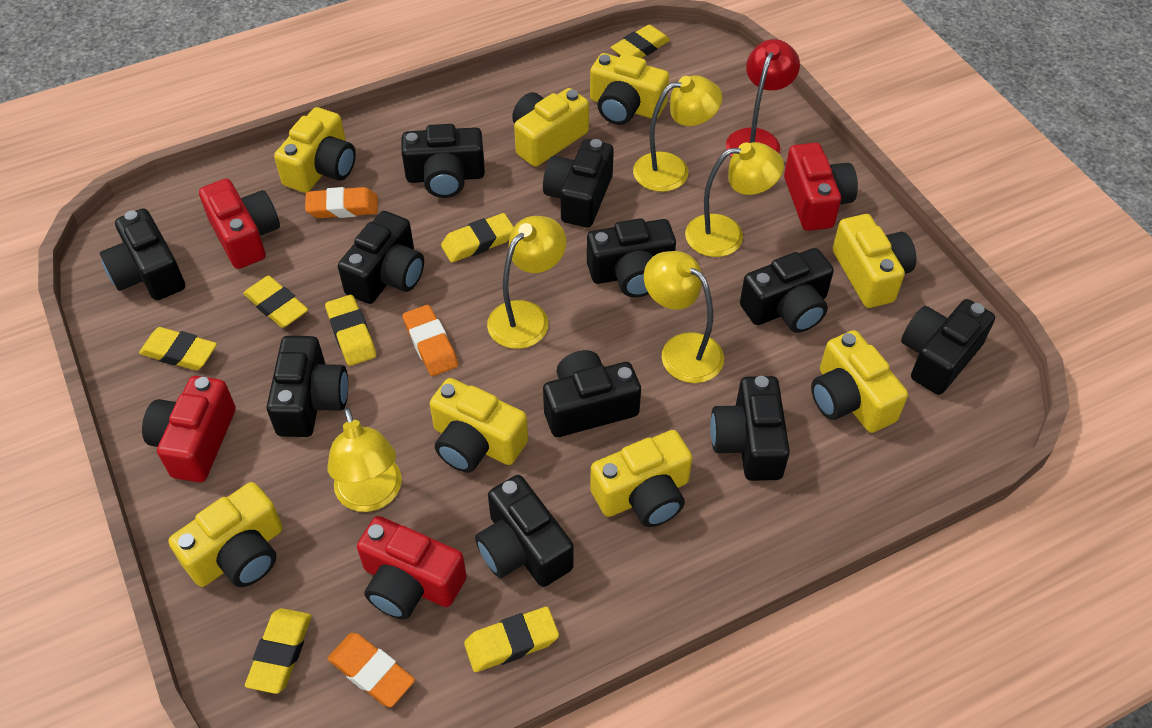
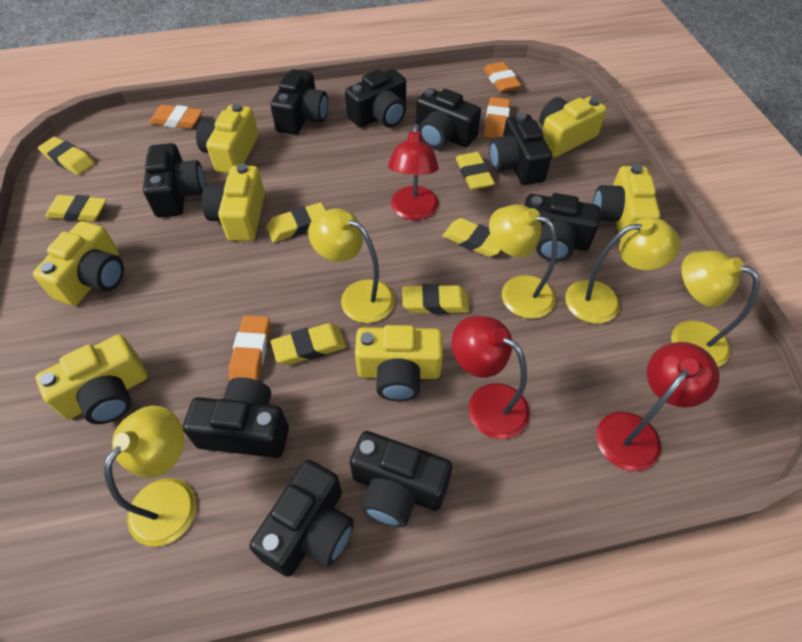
black camera: 11 -> 9
orange eraser: 3 -> 4
red camera: 4 -> 0
red lamp: 1 -> 3
yellow camera: 8 -> 7

